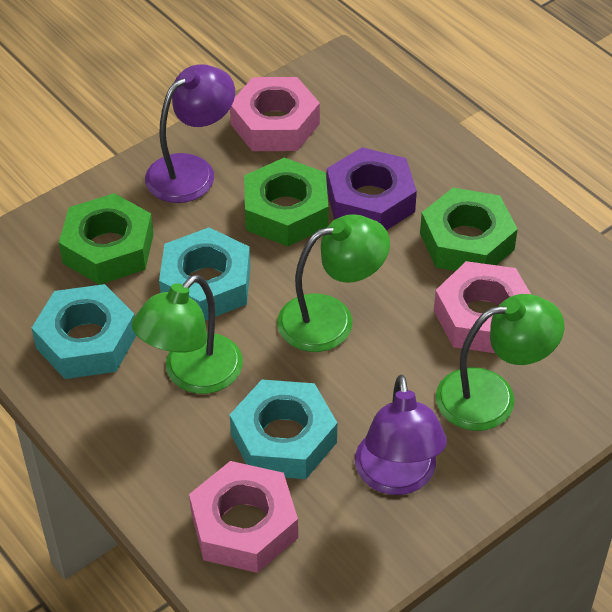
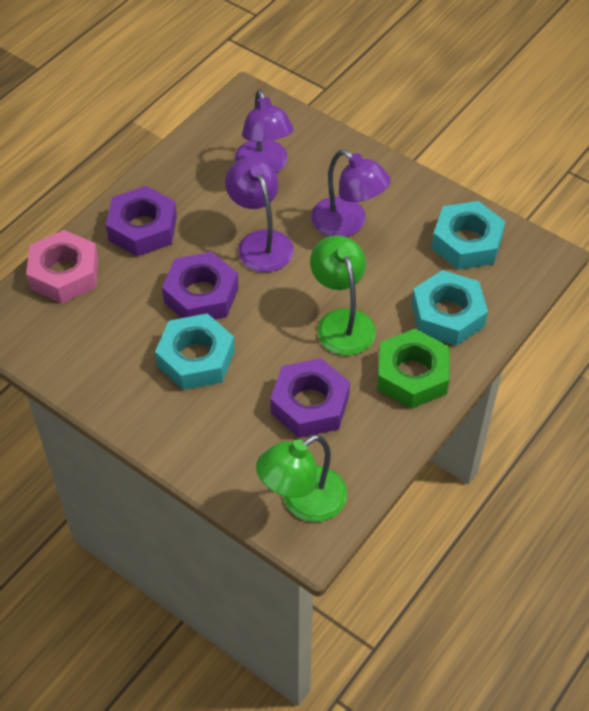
green lamp: 3 -> 2
green nut: 3 -> 1
pink nut: 3 -> 1
purple lamp: 2 -> 3
purple nut: 1 -> 3

